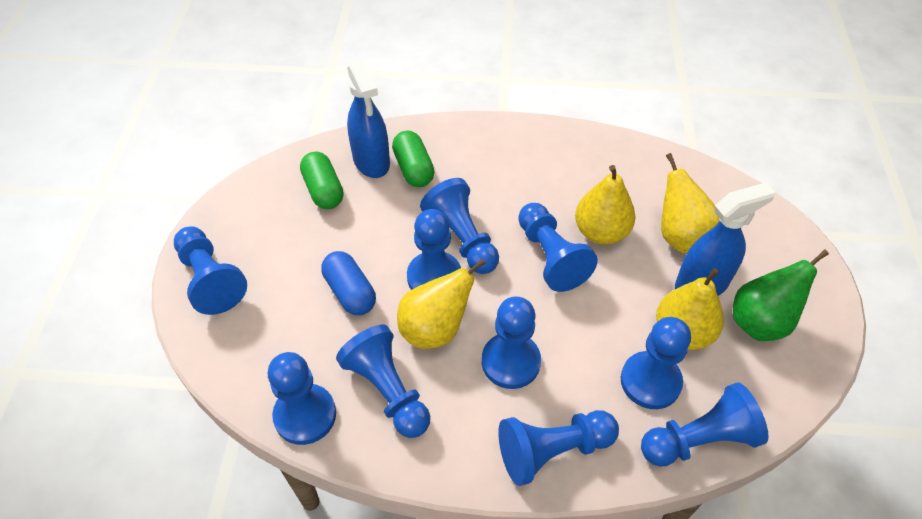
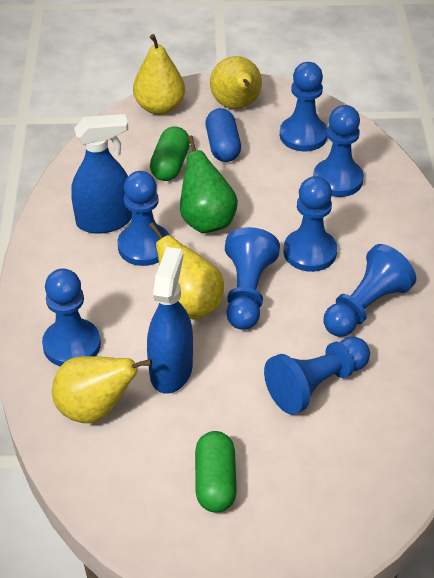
blue pawn: 10 -> 8

